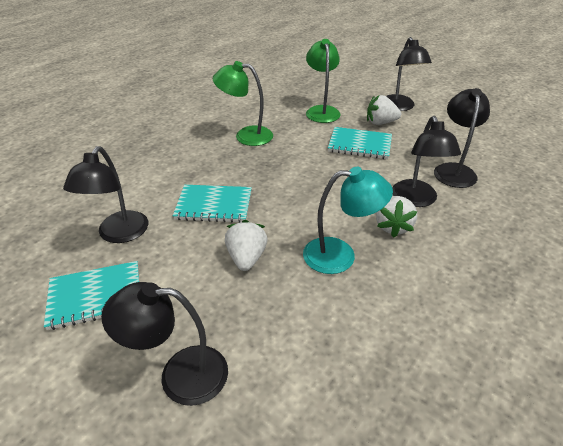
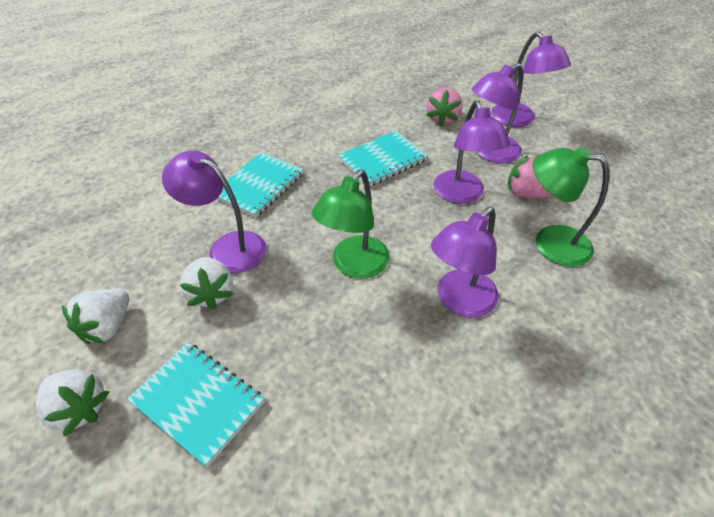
black lamp: 5 -> 0
pink strawberry: 0 -> 2
purple lamp: 0 -> 5
turquoise lamp: 1 -> 0

